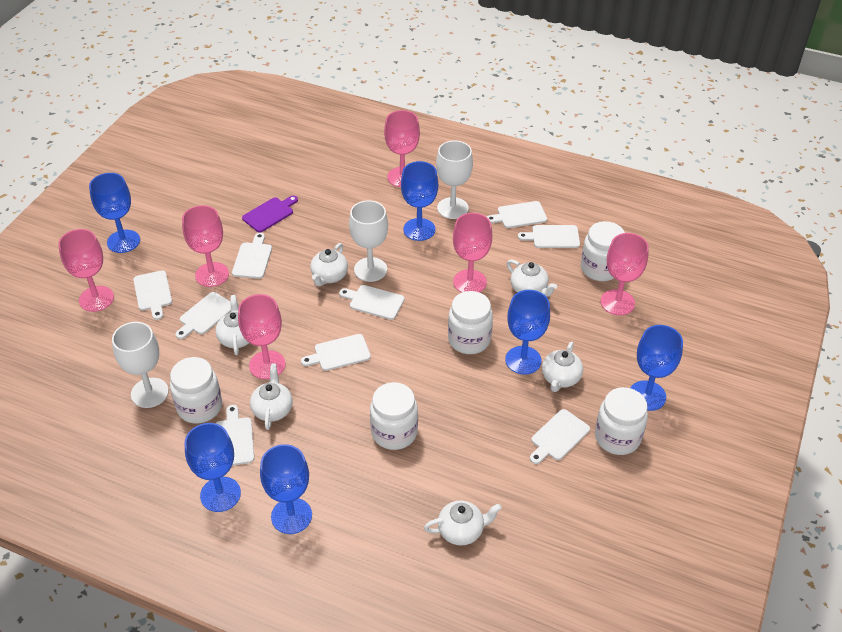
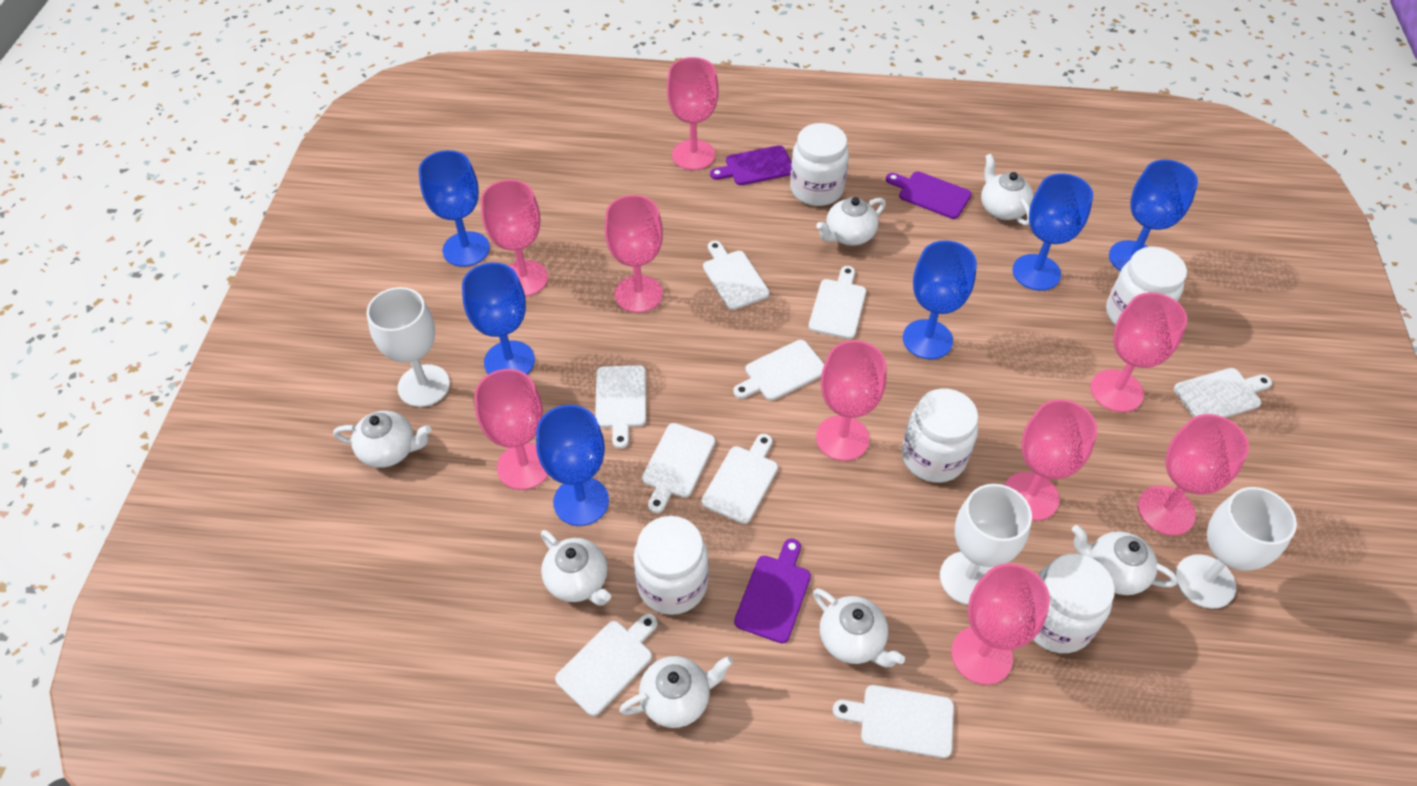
pink goblet: 6 -> 9
purple cutting board: 1 -> 3
white teapot: 6 -> 7

